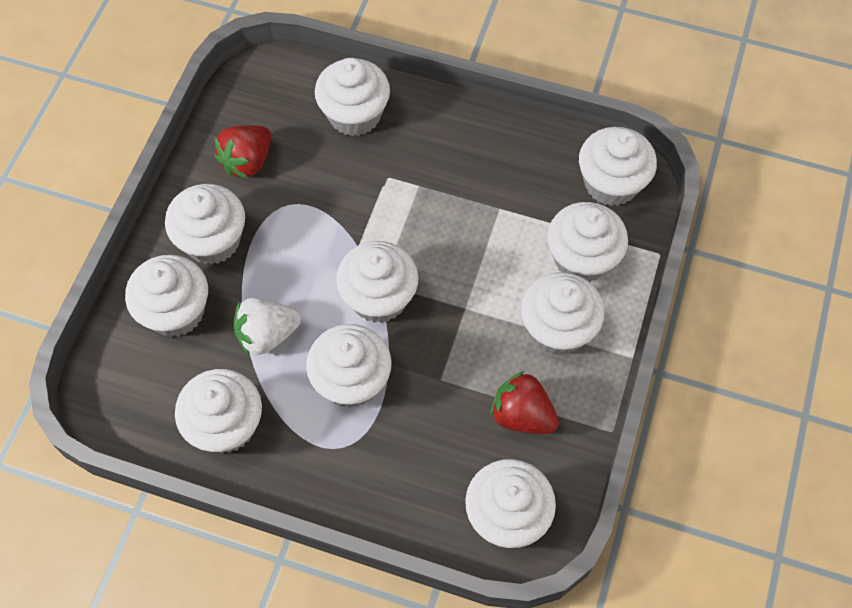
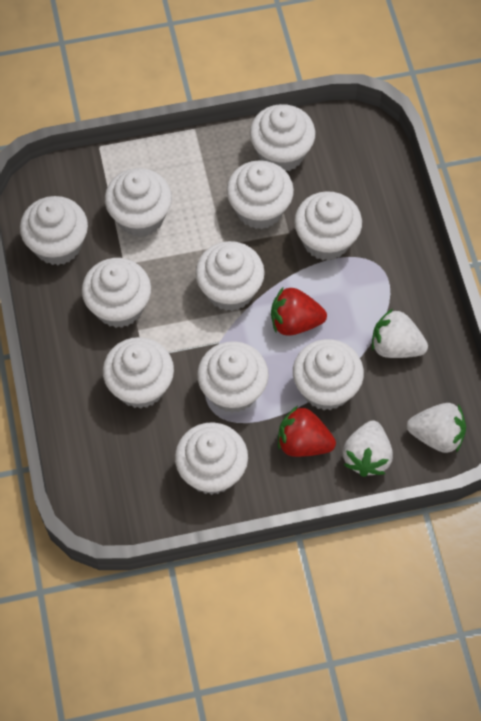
white cupcake: 10 -> 11
white strawberry: 1 -> 3

